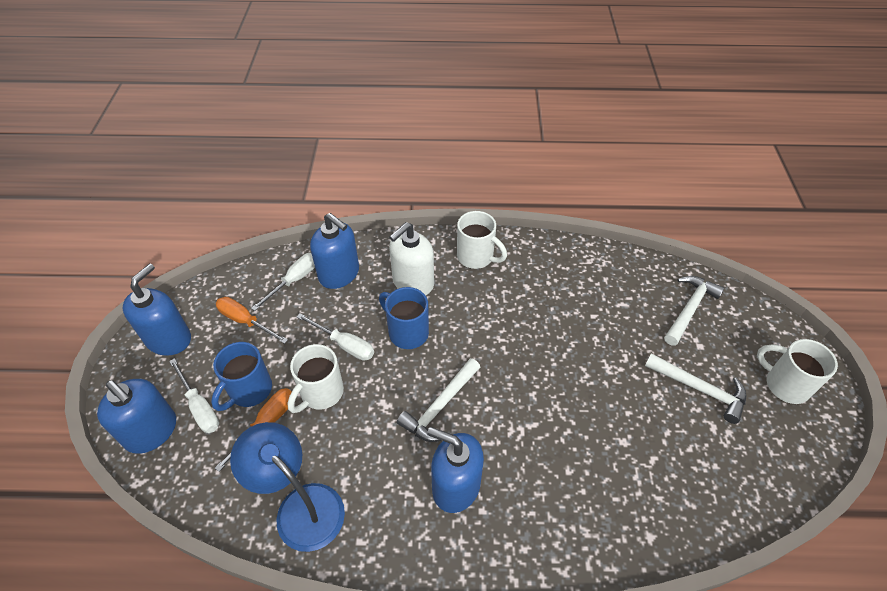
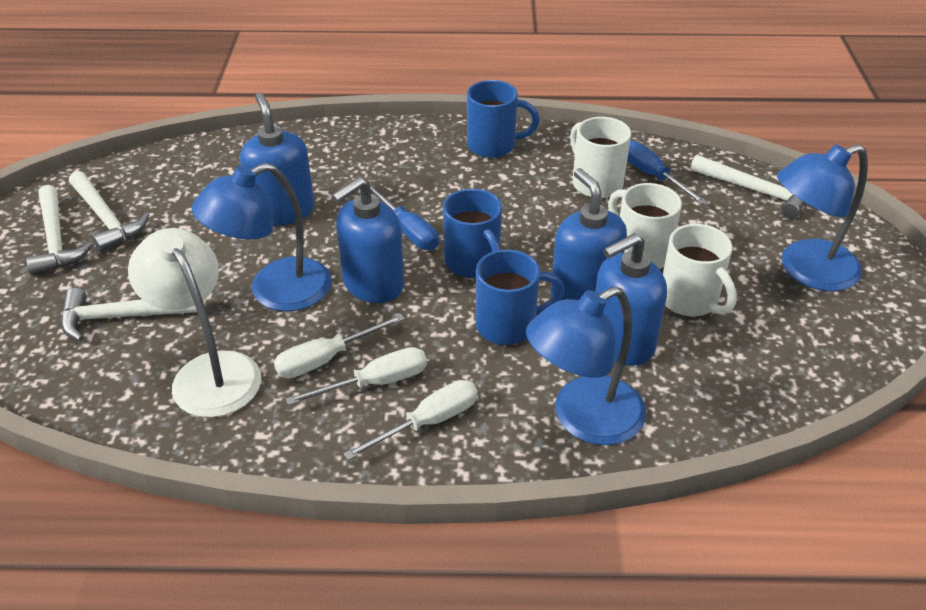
blue lamp: 1 -> 3
blue mug: 2 -> 3
blue screwdriver: 0 -> 2
orange screwdriver: 2 -> 0
white hammer: 3 -> 4
white lamp: 0 -> 1
white soap dispenser: 1 -> 0

